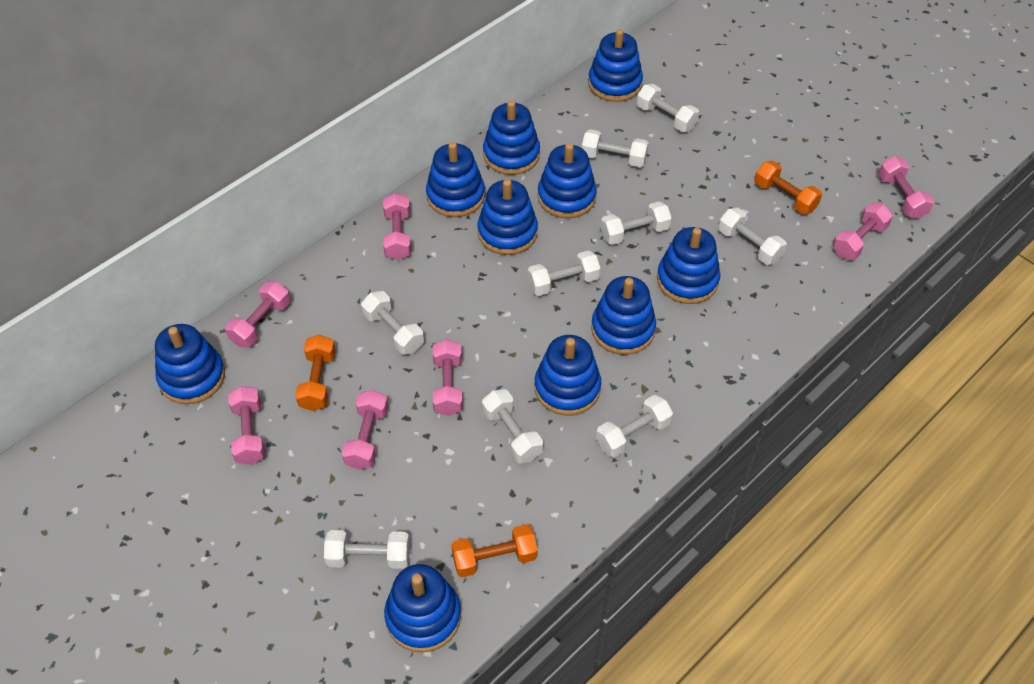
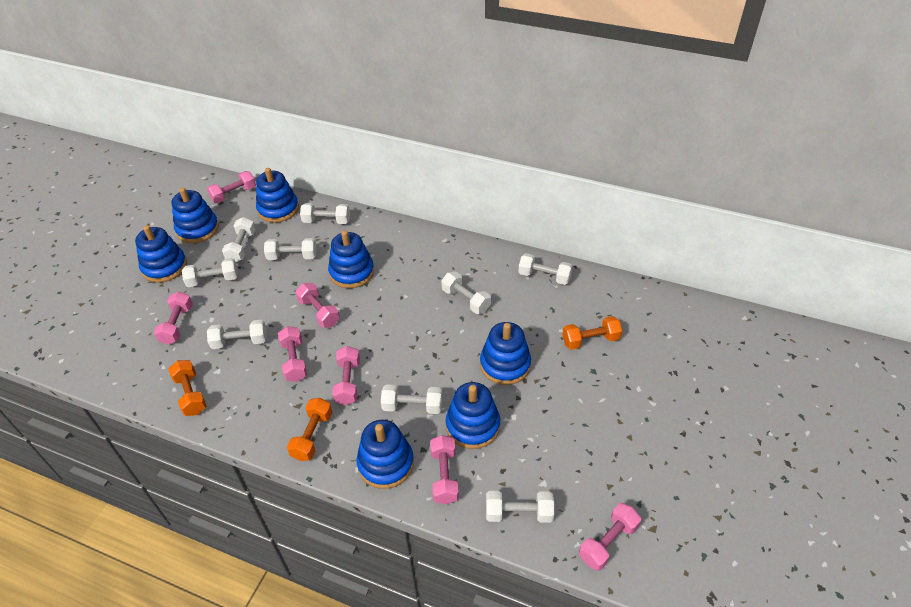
blue stacking toy: 10 -> 7

